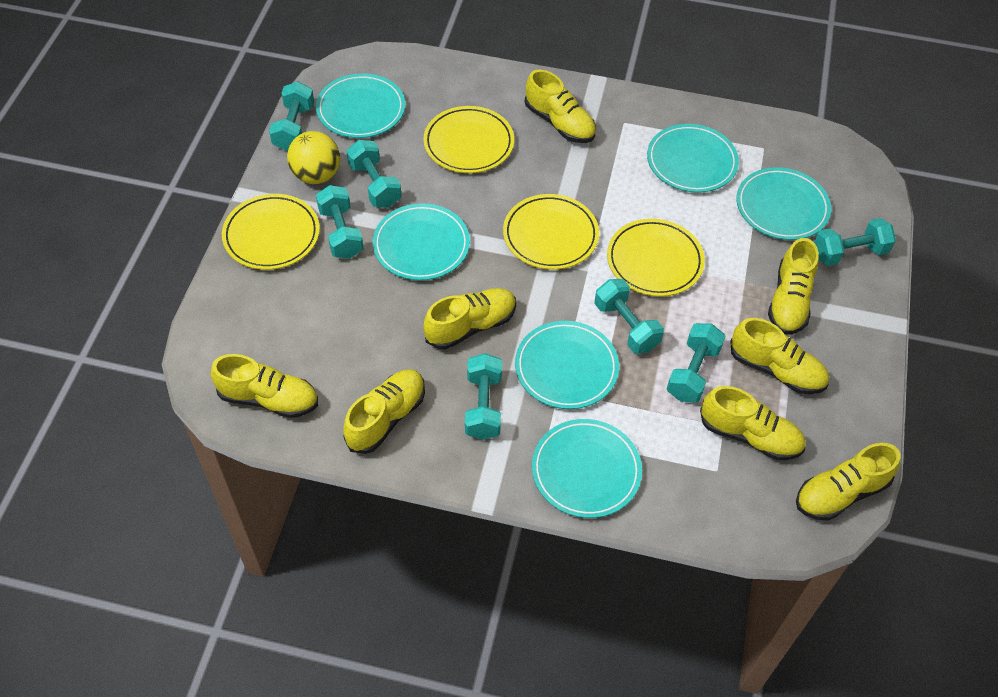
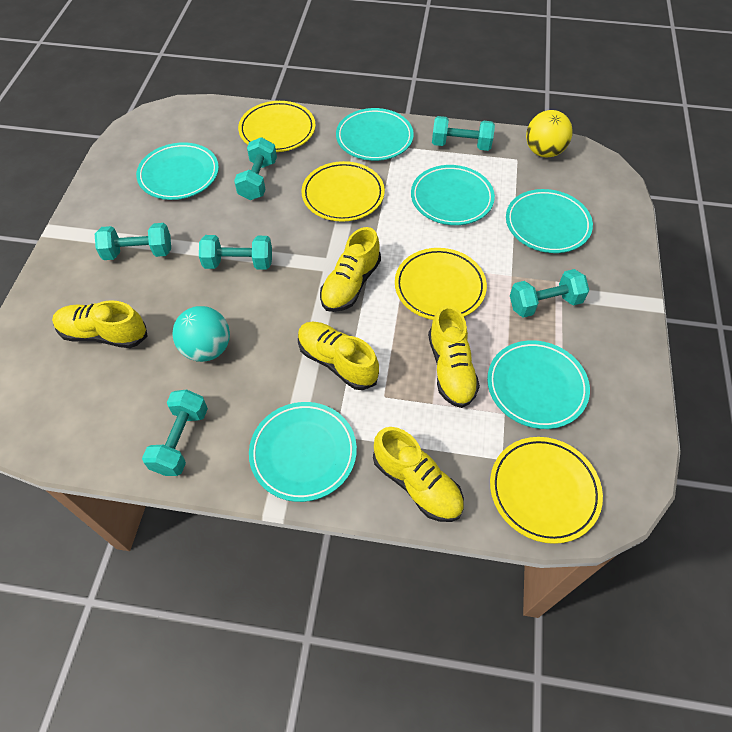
turquoise ball: 0 -> 1
turquoise dumbbell: 7 -> 6
yellow shoe: 8 -> 5

